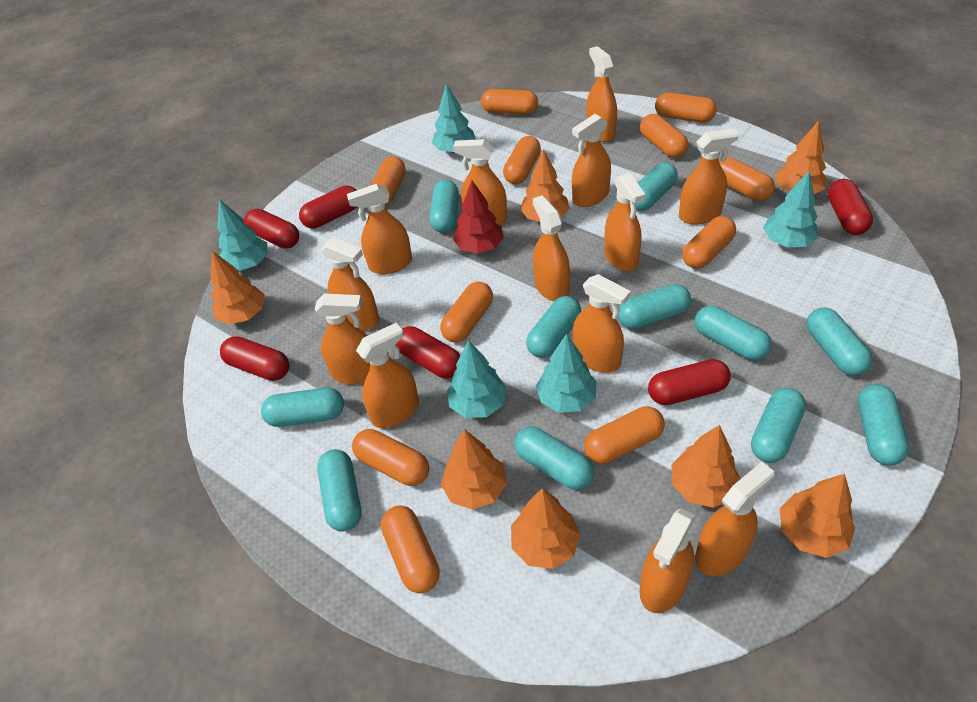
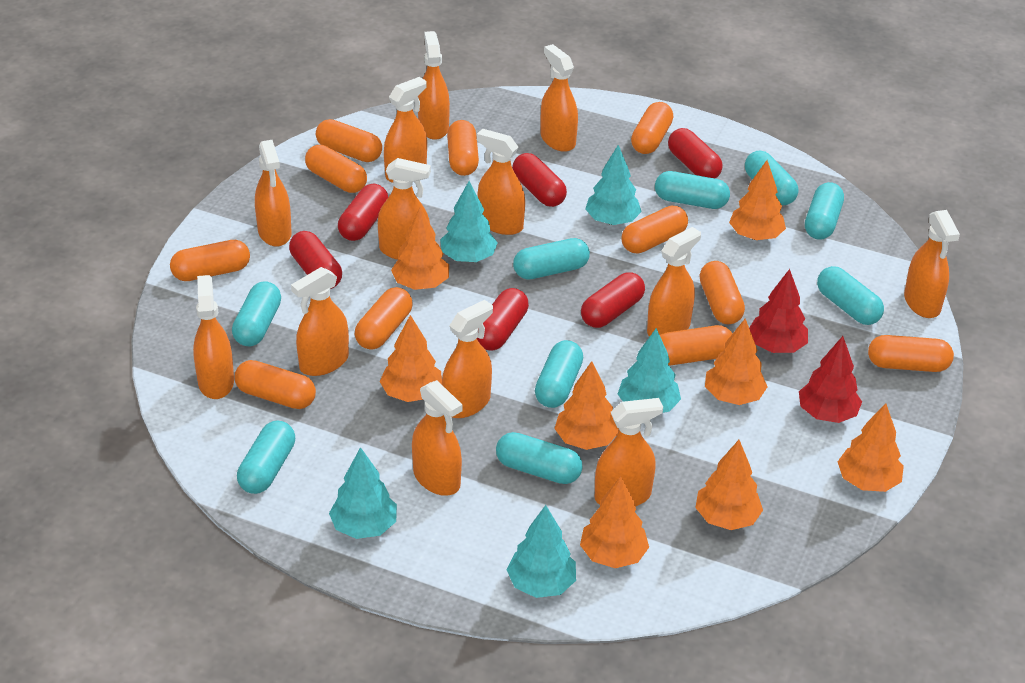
orange tree: 7 -> 8
red tree: 1 -> 2
turquoise capsule: 11 -> 9

